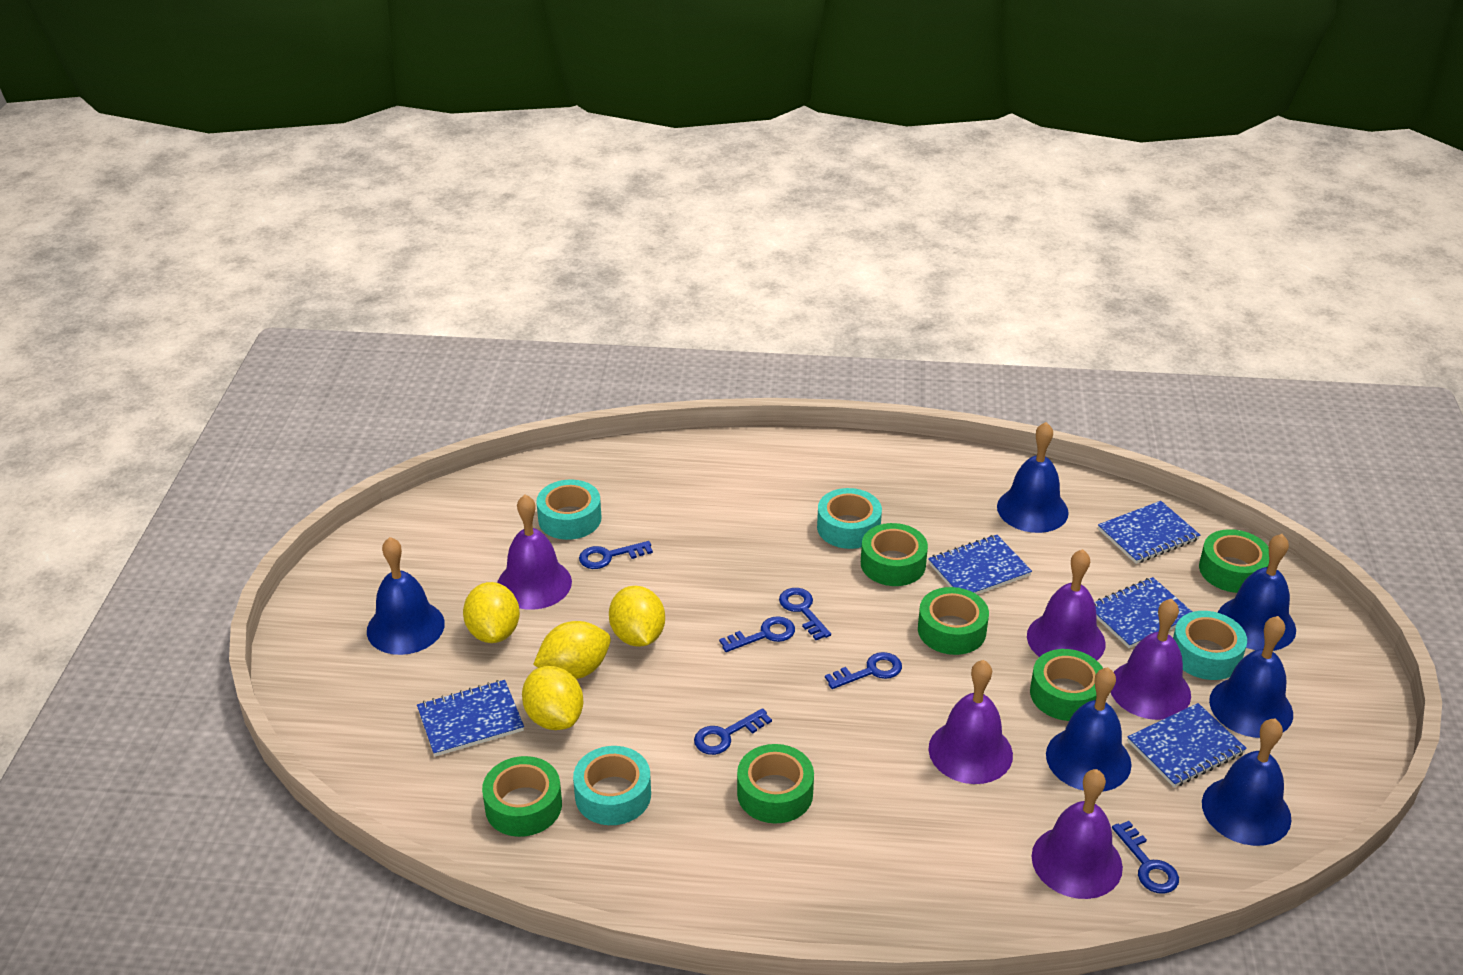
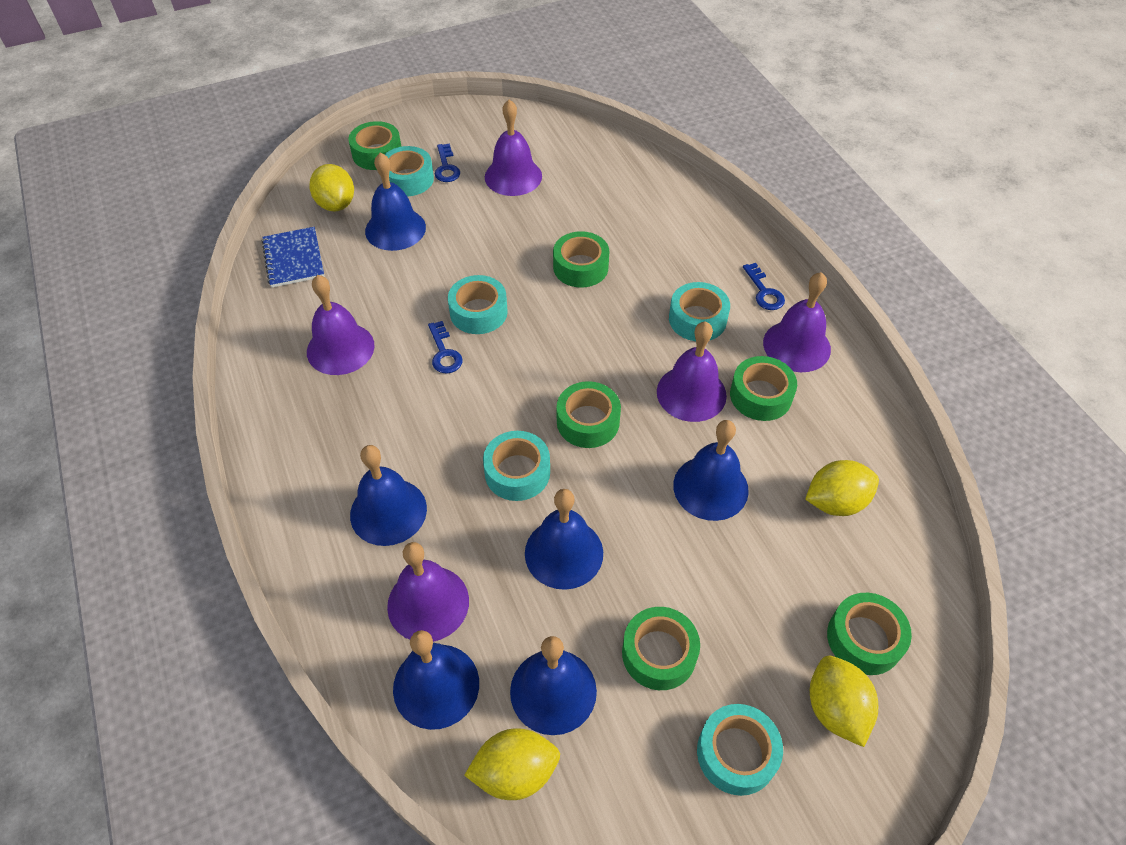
blue key: 6 -> 3
blue notebook: 5 -> 1
turquoise tape: 4 -> 5

